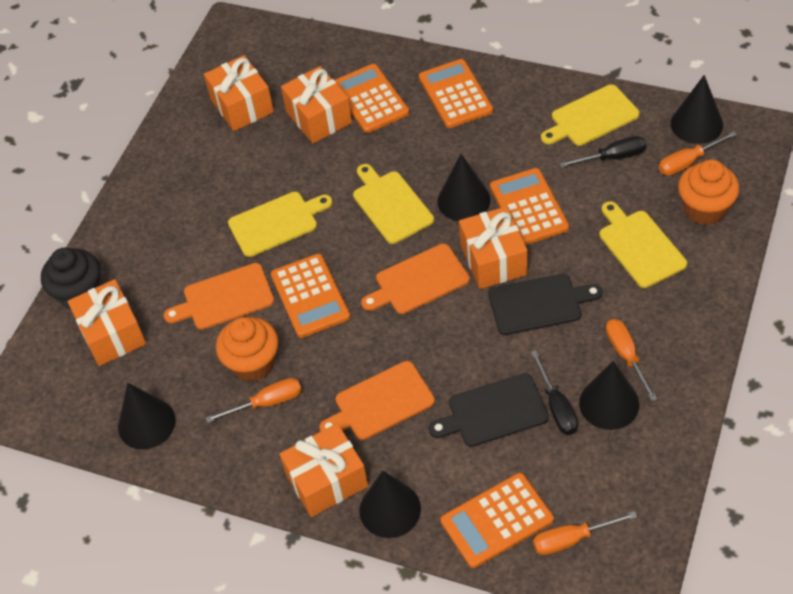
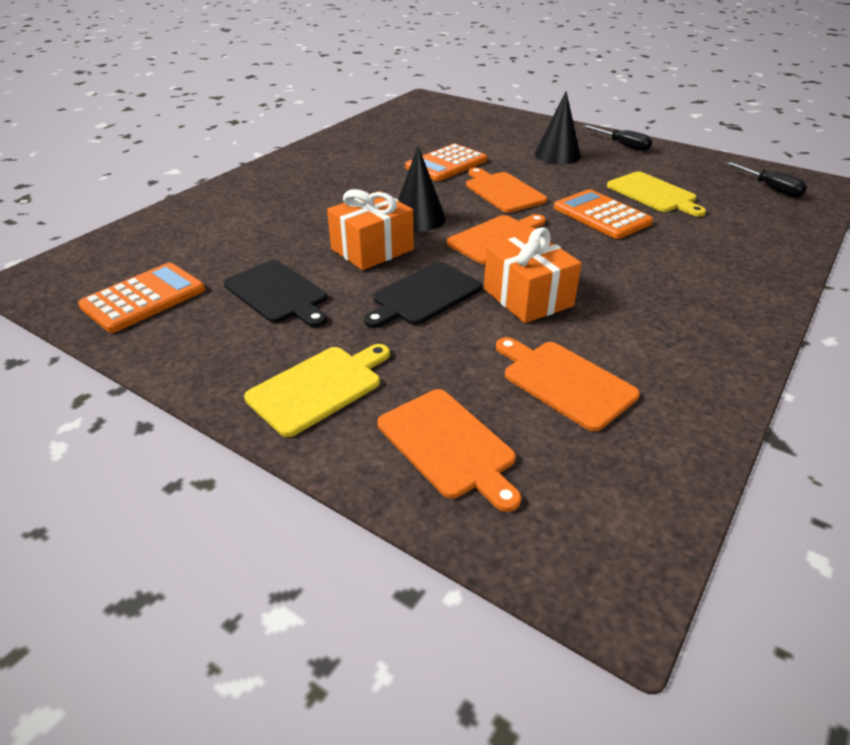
black cone: 5 -> 2
black cupcake: 1 -> 0
orange calculator: 5 -> 3
orange cupcake: 2 -> 0
orange cutting board: 3 -> 4
orange gift: 5 -> 2
orange screwdriver: 4 -> 0
yellow cutting board: 4 -> 2

